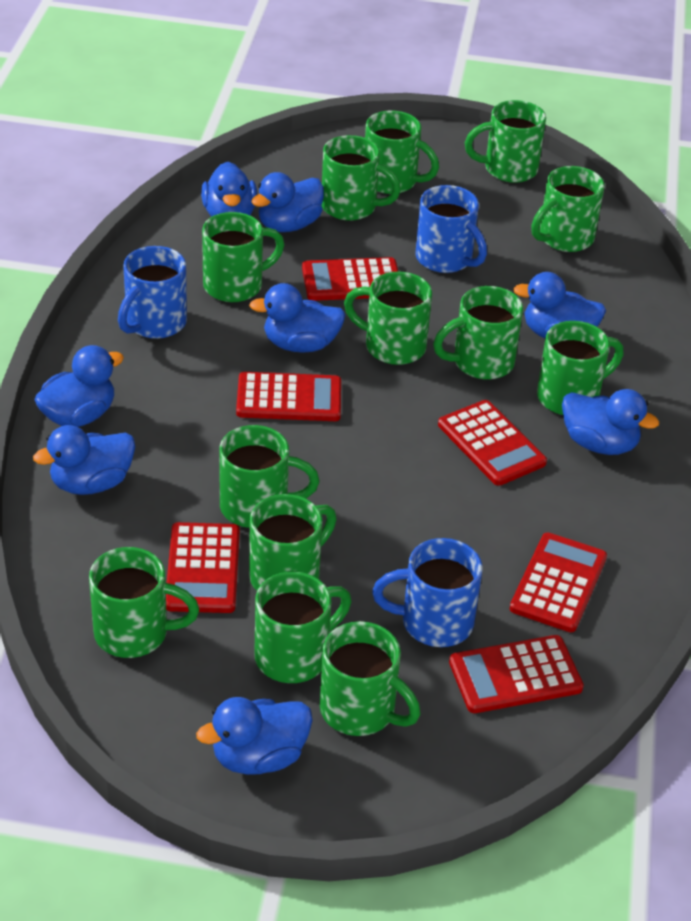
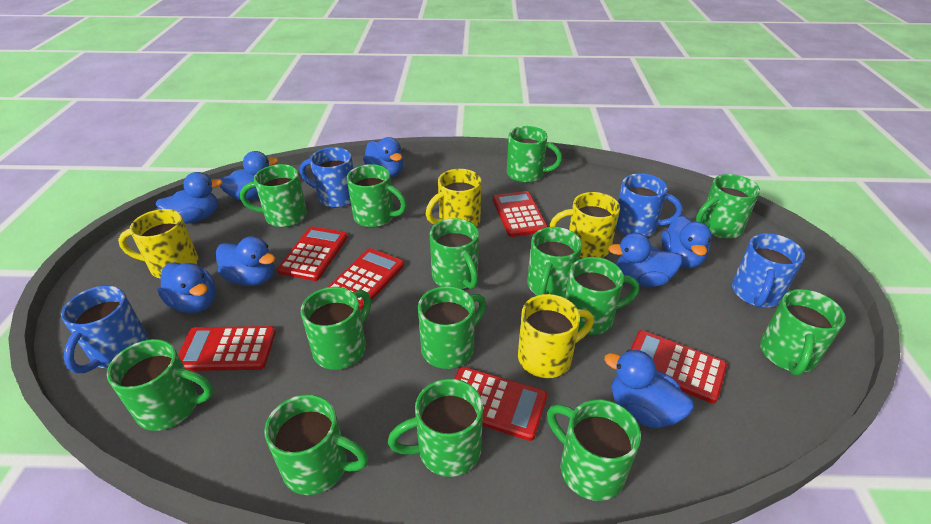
blue mug: 3 -> 4
green mug: 13 -> 14
yellow mug: 0 -> 4

